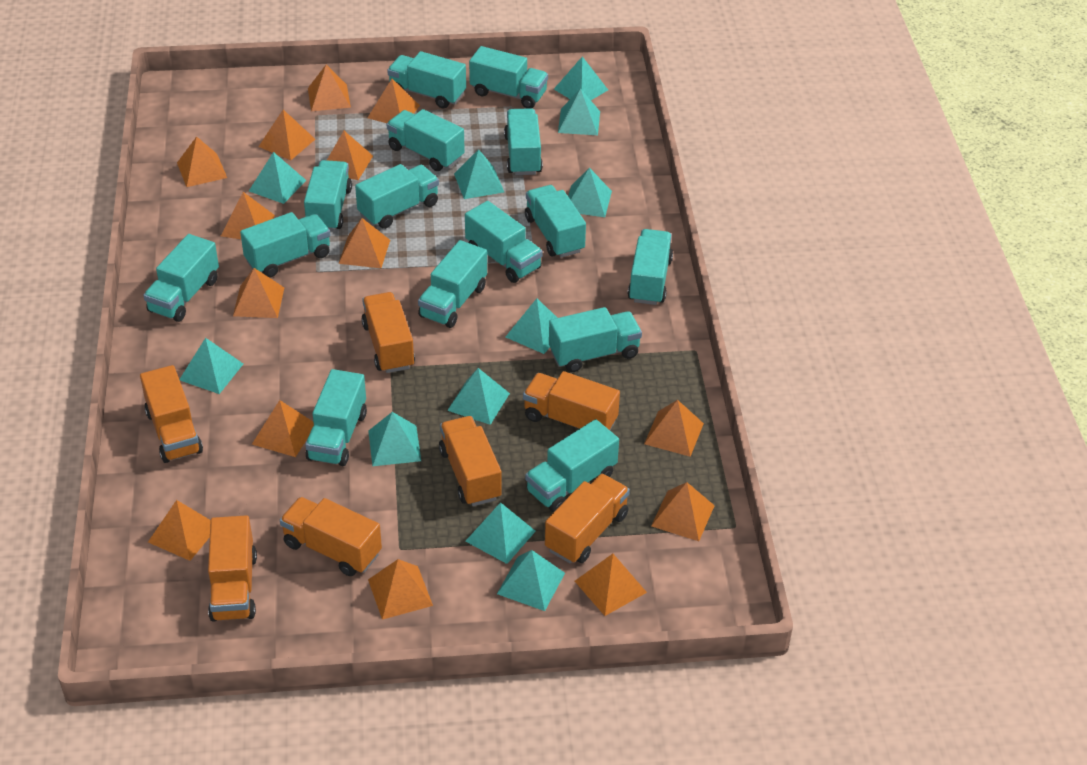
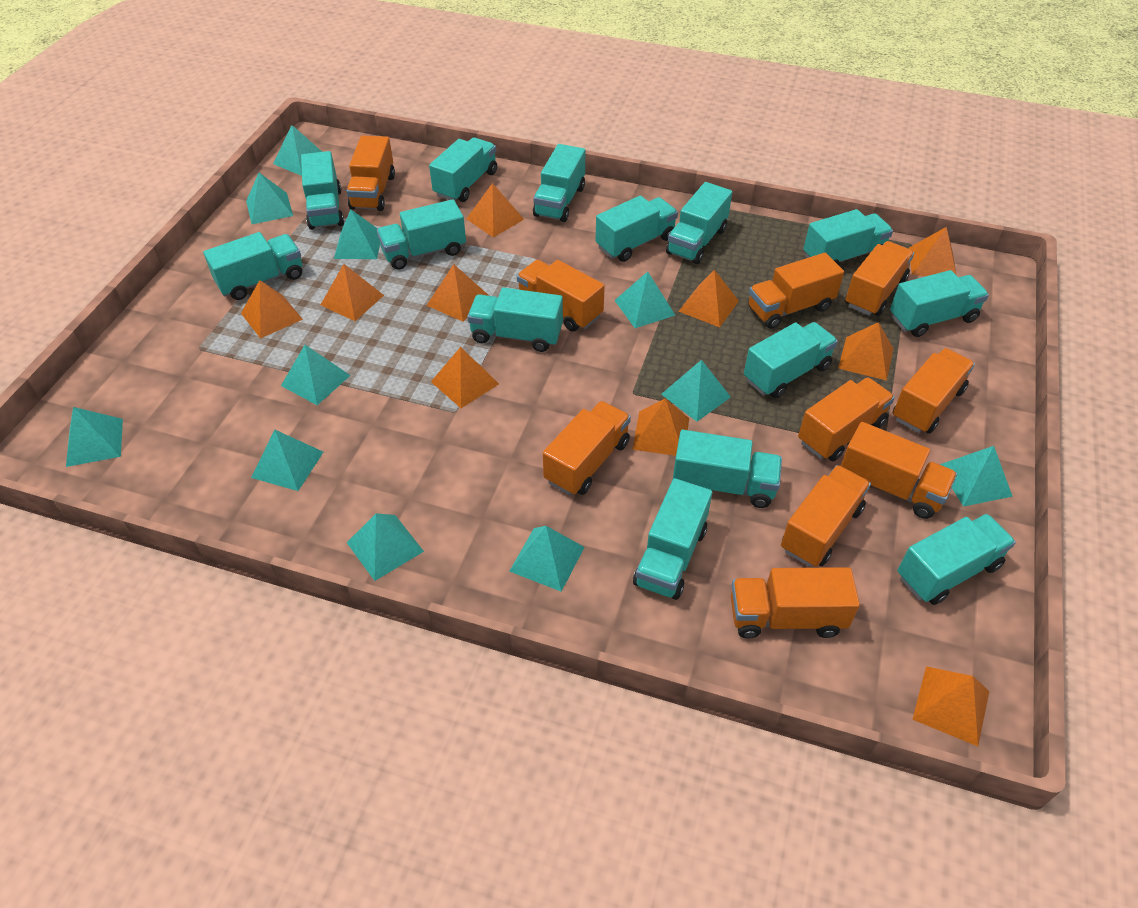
orange pyramid: 14 -> 10
orange truck: 7 -> 10
turquoise truck: 15 -> 14

